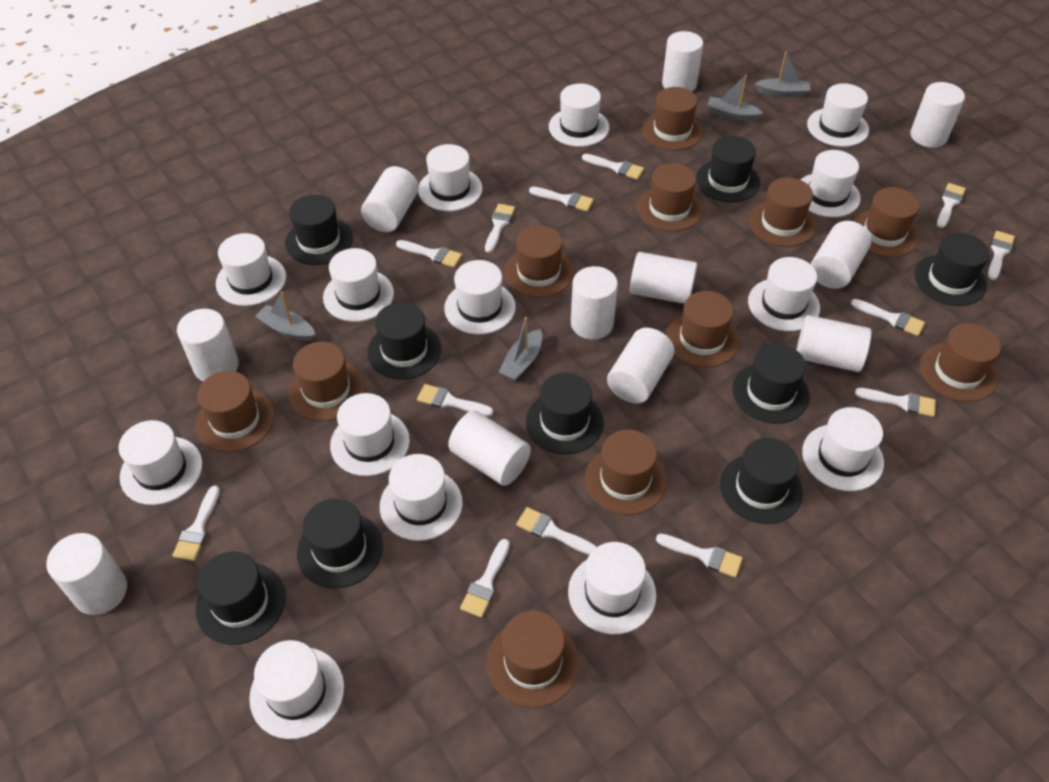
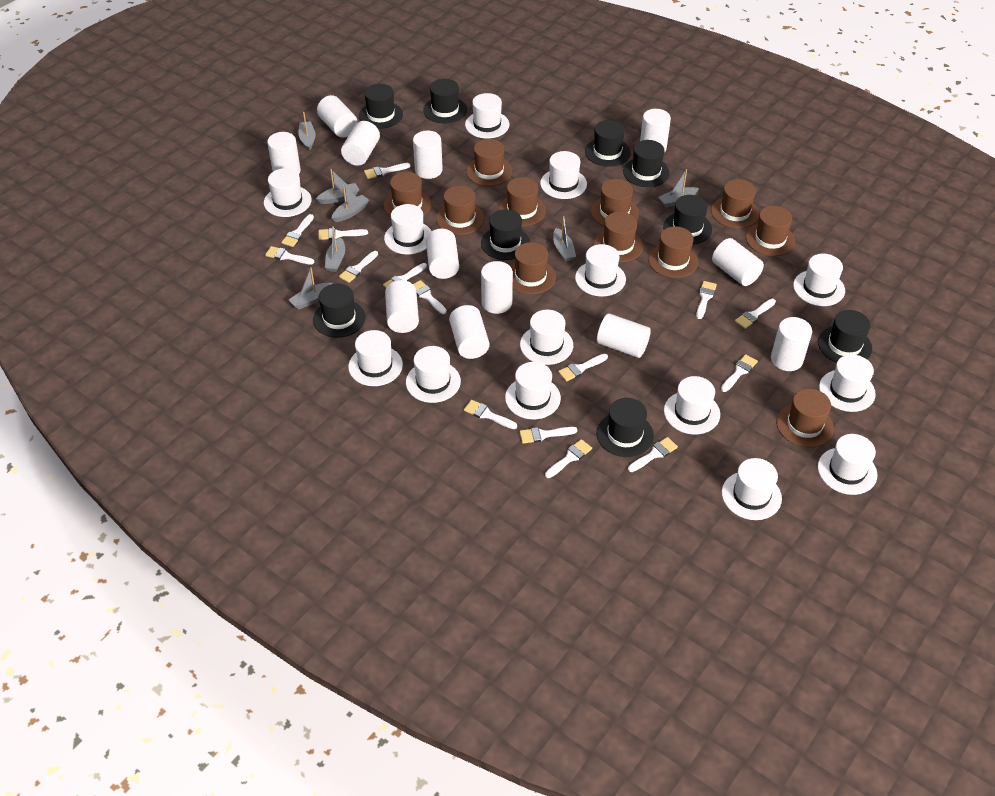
grey boat: 4 -> 7
white brush: 13 -> 15
white cylinder: 11 -> 12

